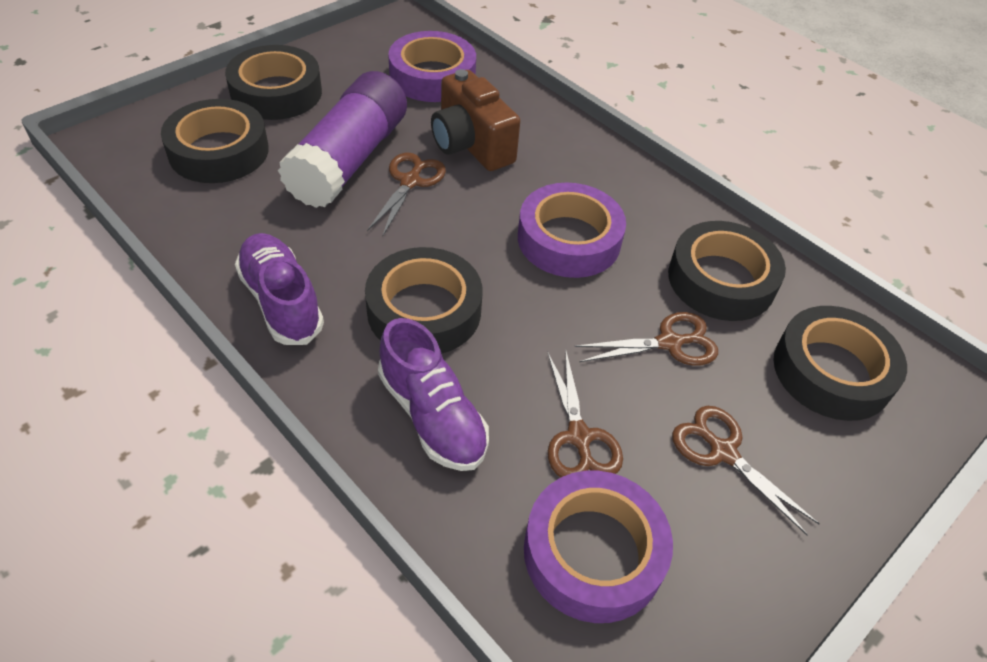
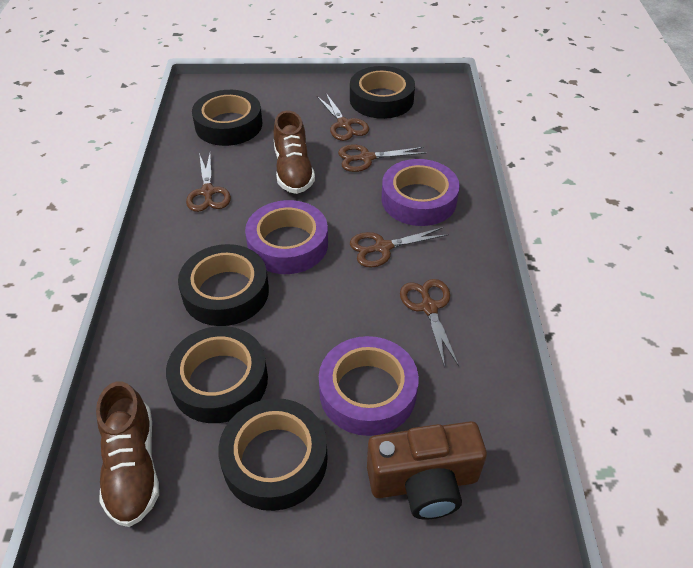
brown scissors: 4 -> 5
brown shoe: 0 -> 2
purple glue stick: 1 -> 0
purple shoe: 2 -> 0

